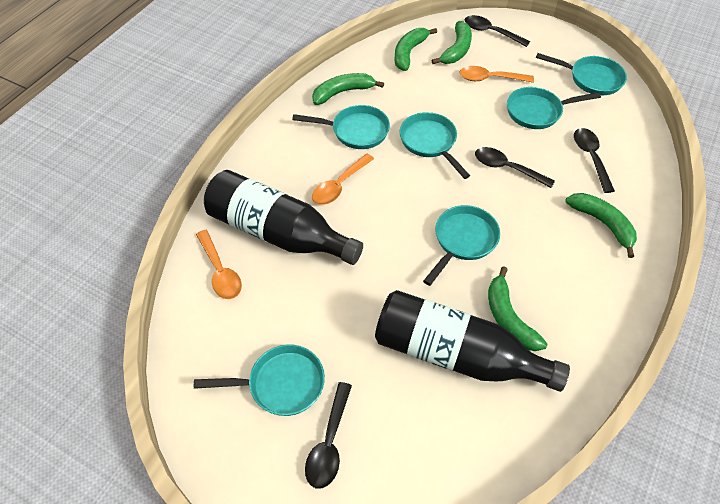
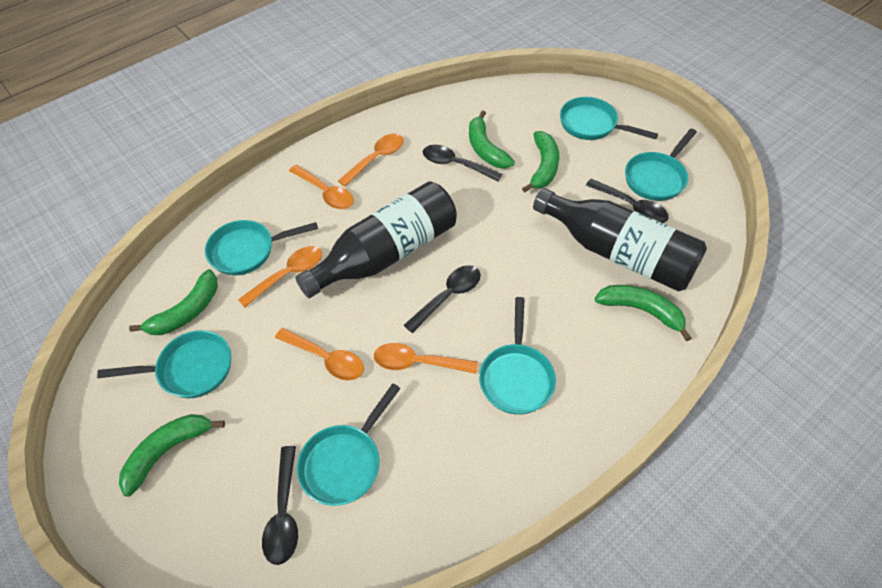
orange spoon: 3 -> 5

